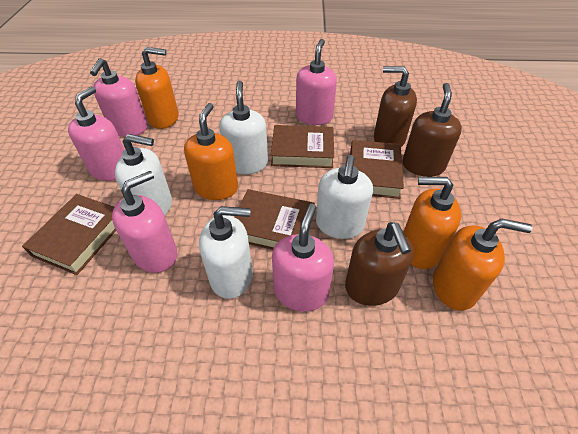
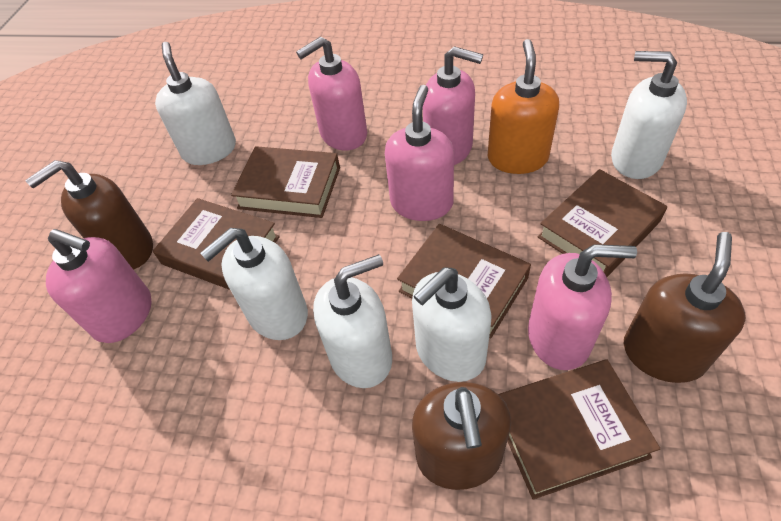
brown book: 4 -> 5
orange soap dispenser: 4 -> 1
white soap dispenser: 4 -> 5

